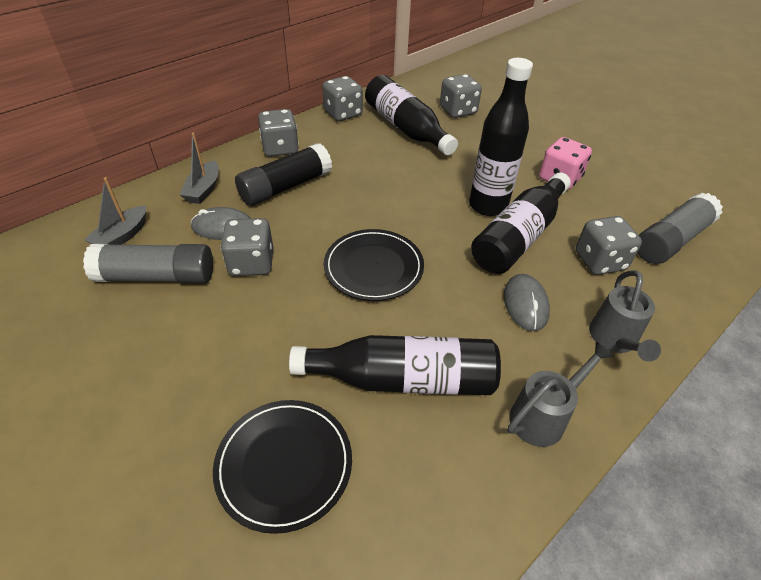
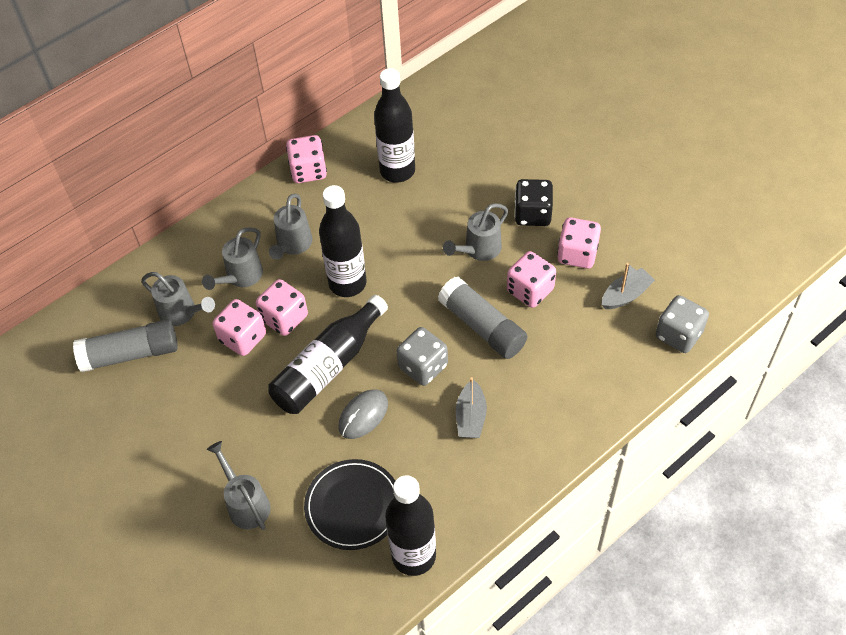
black dice: 0 -> 1
black glue stick: 1 -> 0
black plate: 2 -> 1
grey dice: 5 -> 2
grey mouse: 2 -> 1
grey watering can: 2 -> 5
pink dice: 1 -> 5

